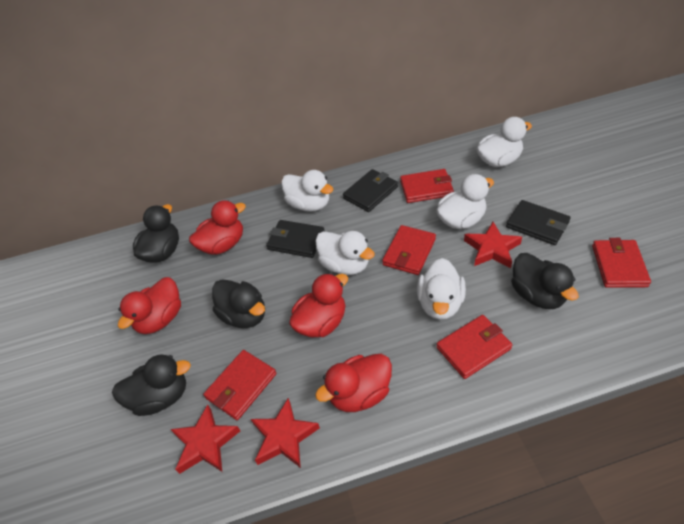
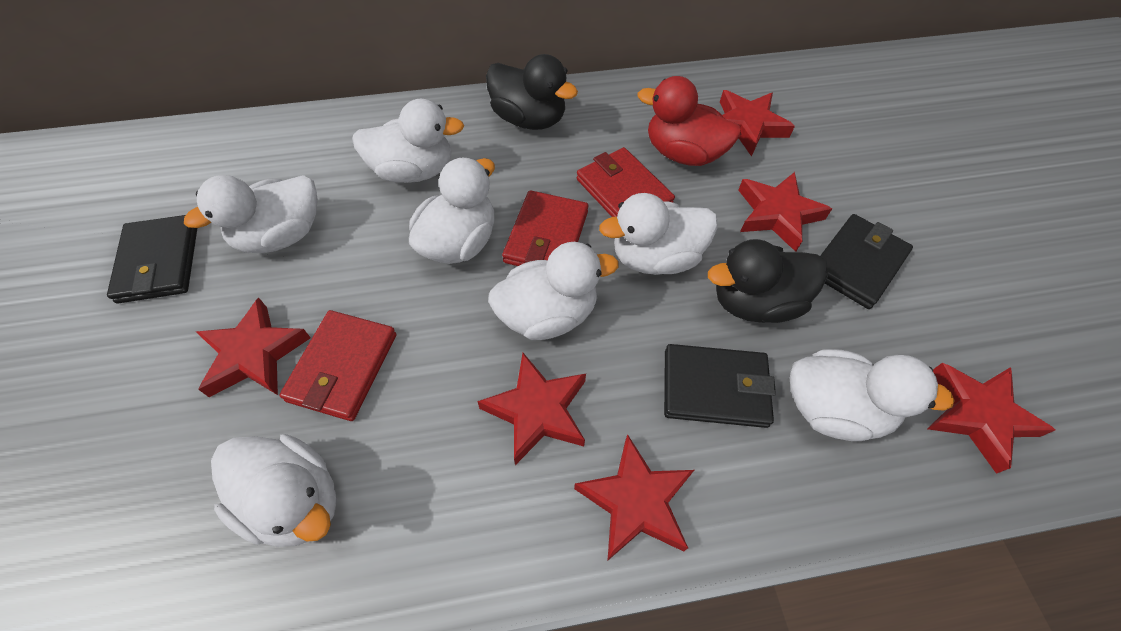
black duck: 4 -> 2
red duck: 4 -> 1
red star: 3 -> 6
red wallet: 5 -> 3
white duck: 5 -> 7

